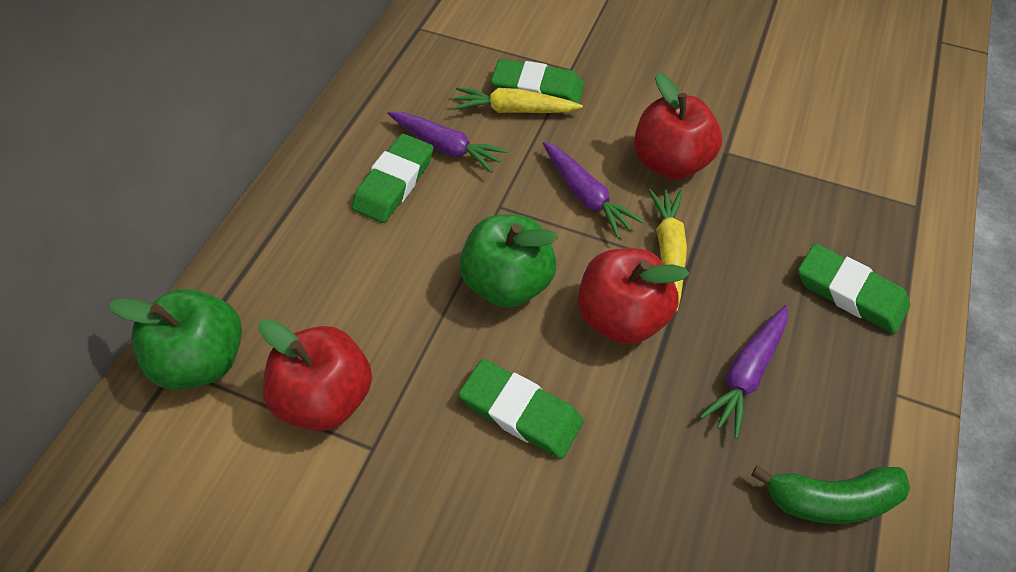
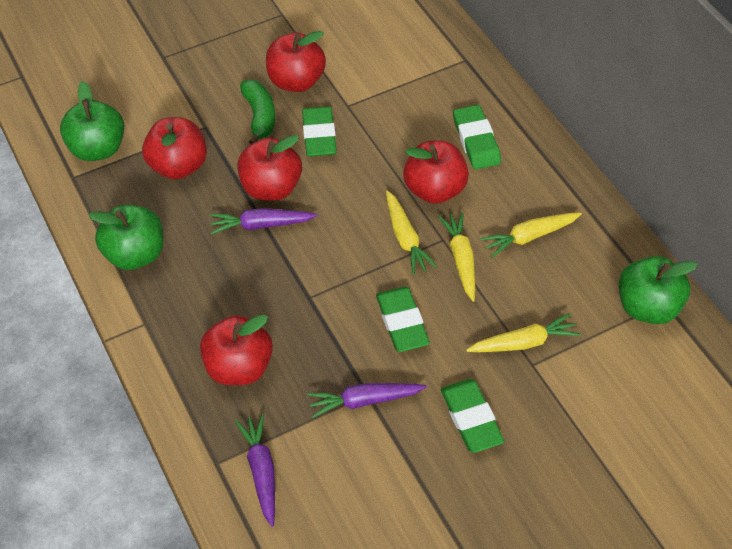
green apple: 2 -> 3
red apple: 3 -> 5
yellow carrot: 2 -> 4

